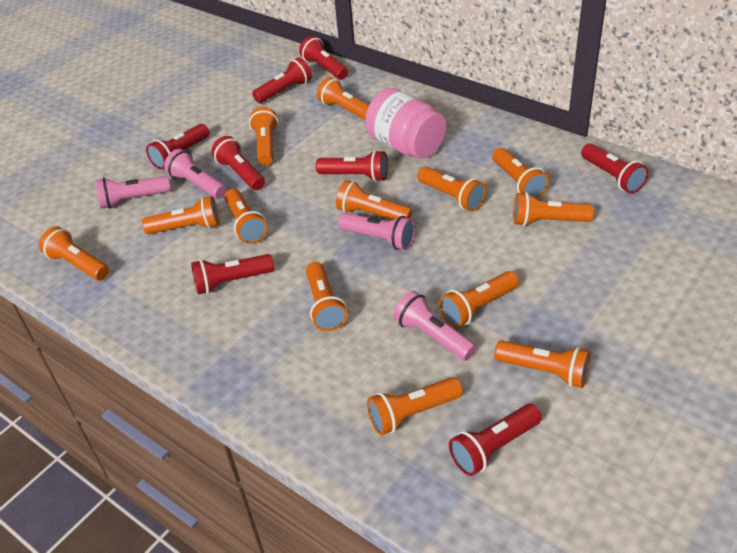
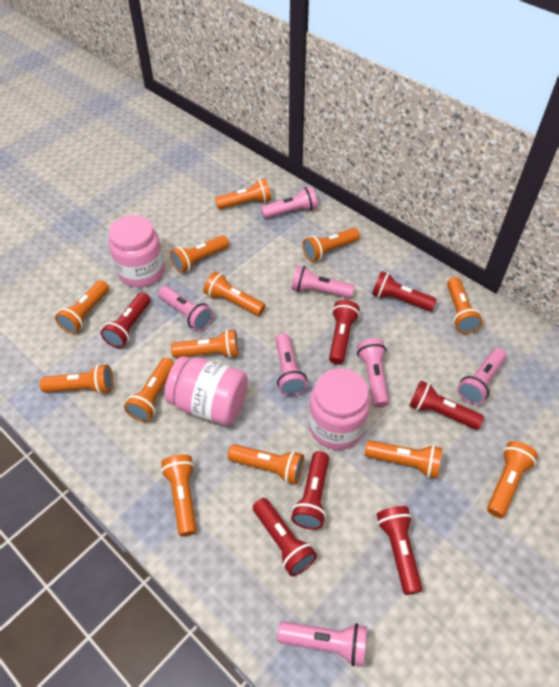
pink flashlight: 4 -> 7
pink jar: 1 -> 3
red flashlight: 8 -> 7

